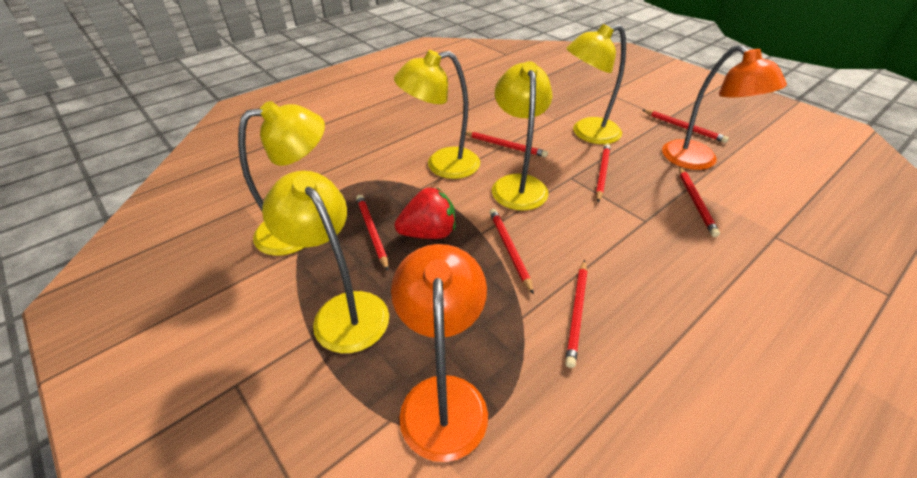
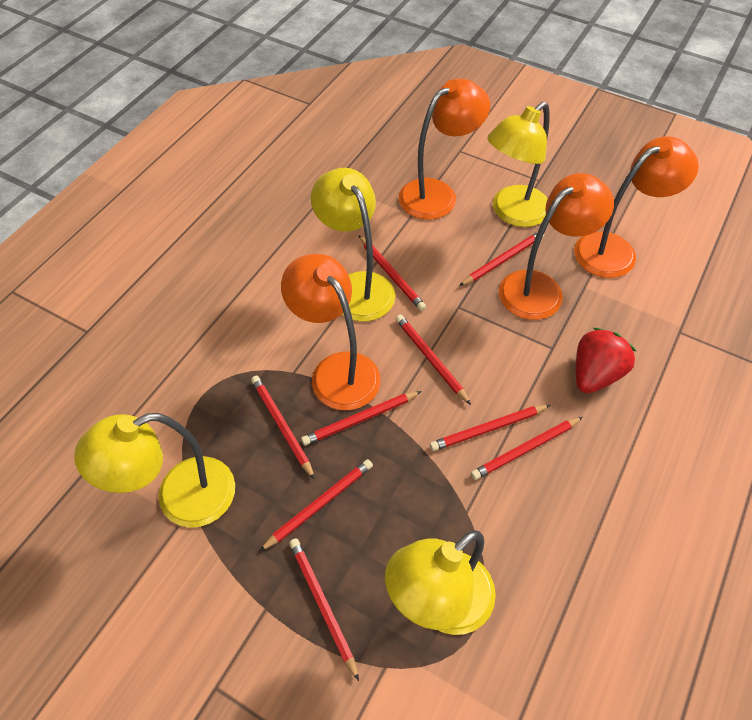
orange lamp: 2 -> 4
red pencil: 7 -> 9
yellow lamp: 5 -> 4

